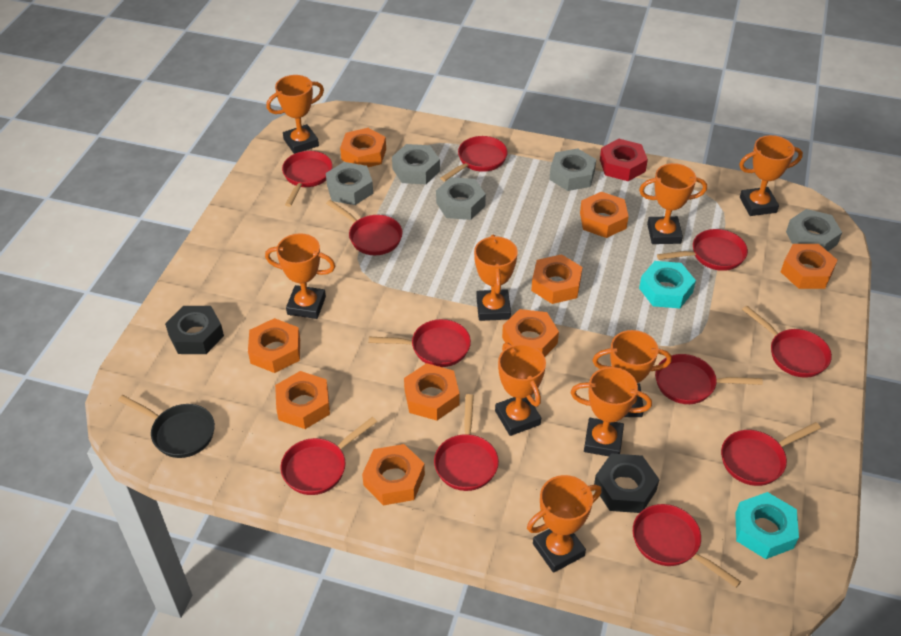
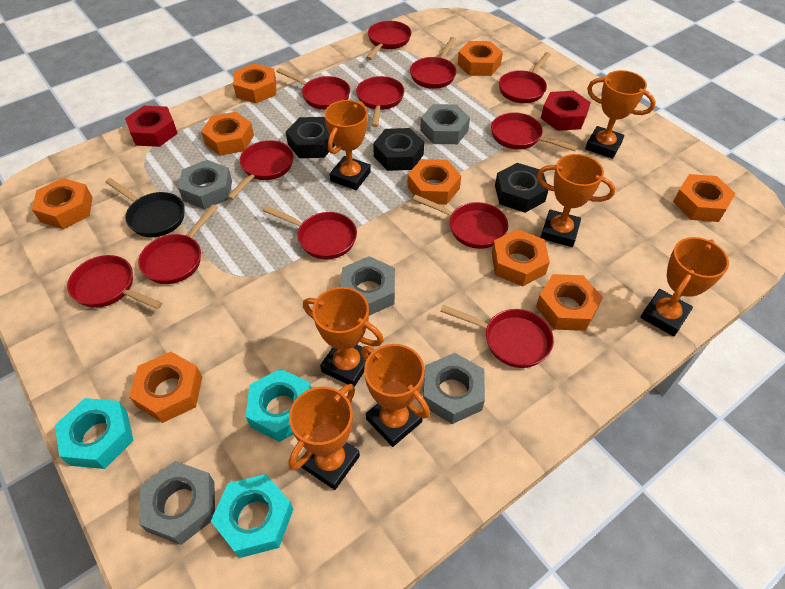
black nut: 2 -> 3
orange trophy: 9 -> 7
red nut: 1 -> 2
red pan: 11 -> 12
turquoise nut: 2 -> 3

